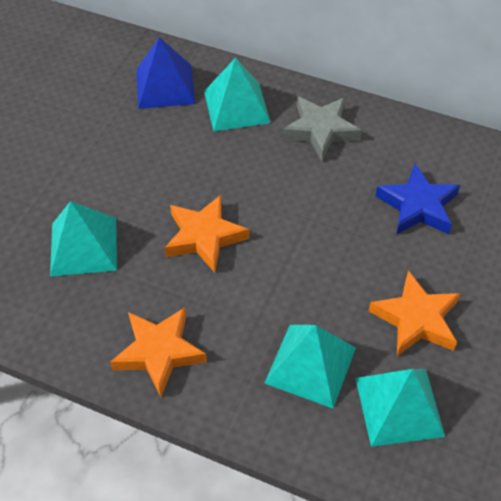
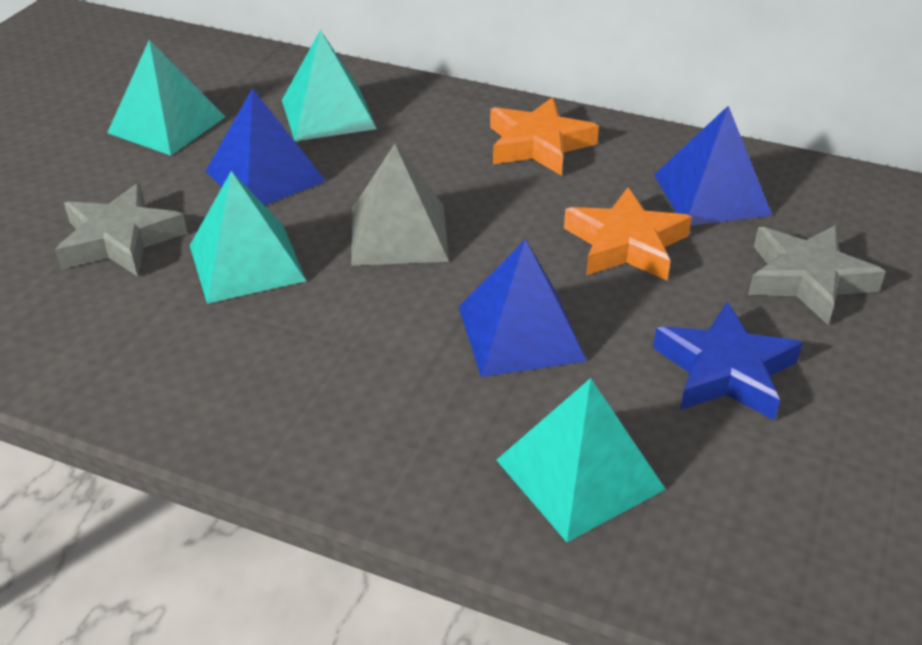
blue pyramid: 1 -> 3
grey pyramid: 0 -> 1
grey star: 1 -> 2
orange star: 3 -> 2

